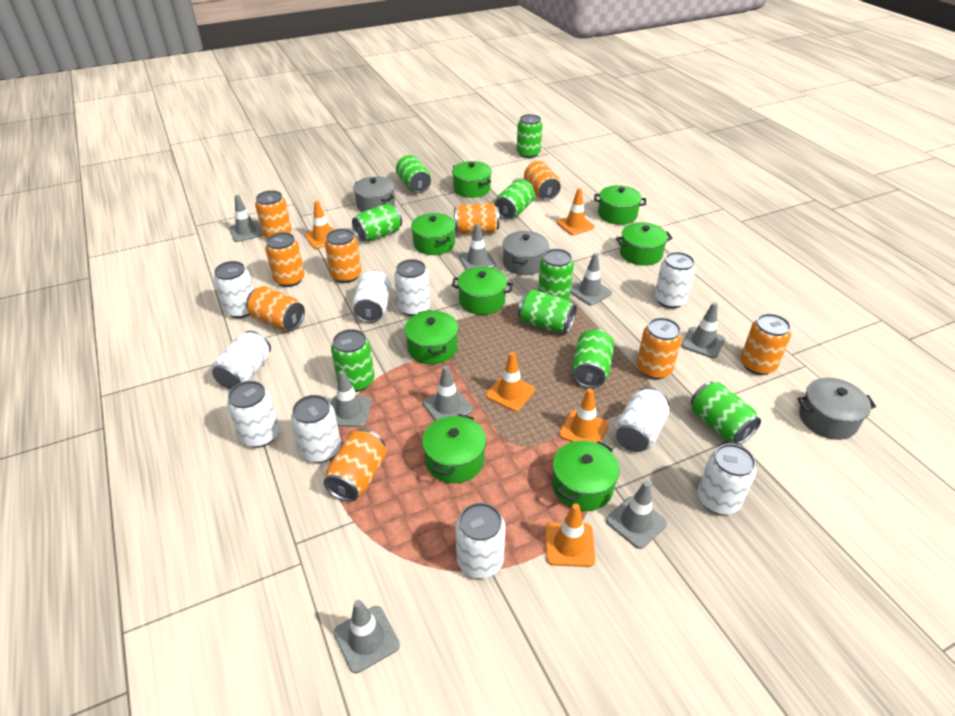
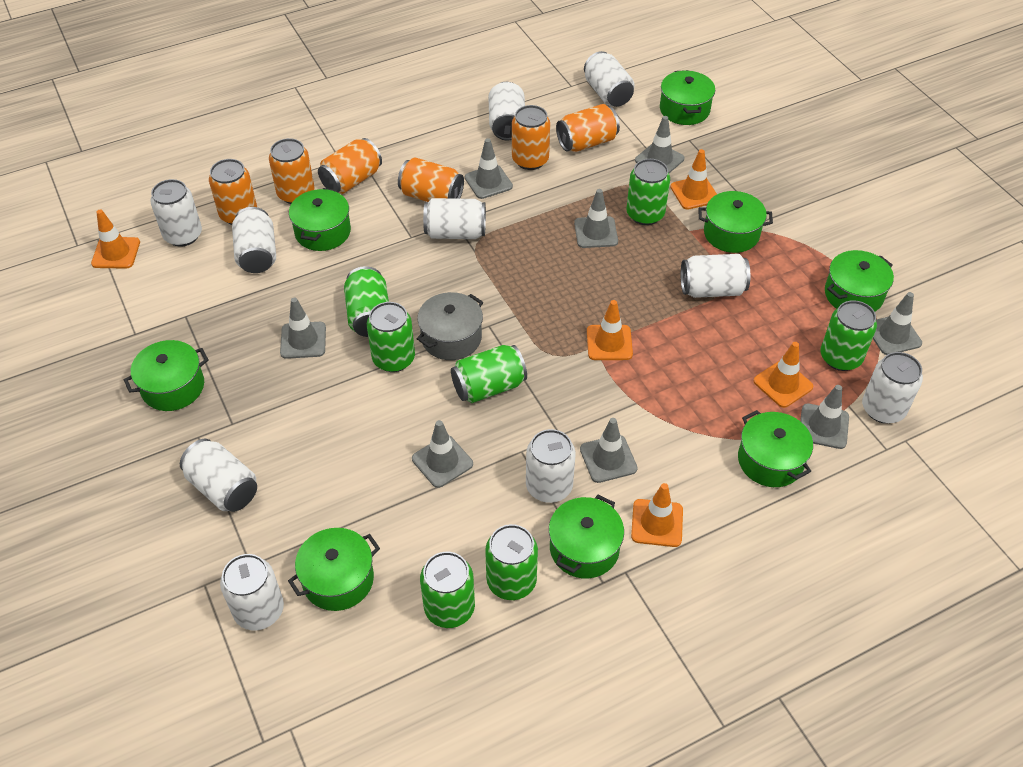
green can: 9 -> 7
grey pot: 3 -> 1
orange can: 9 -> 6

